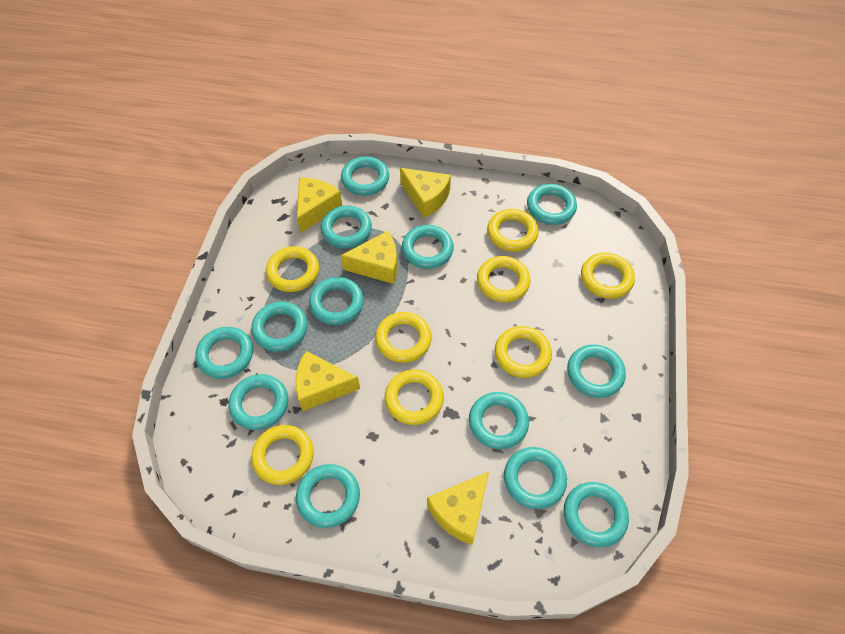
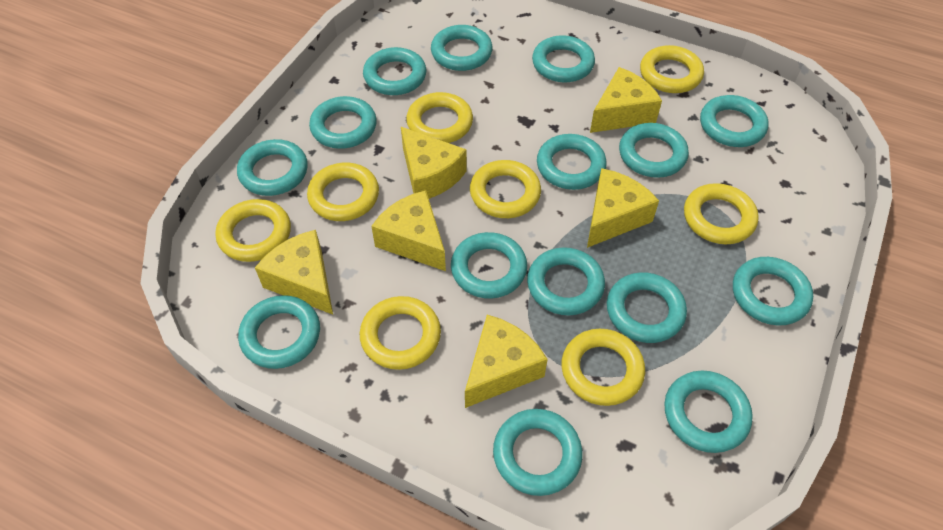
turquoise ring: 13 -> 15
yellow cheese: 5 -> 6

